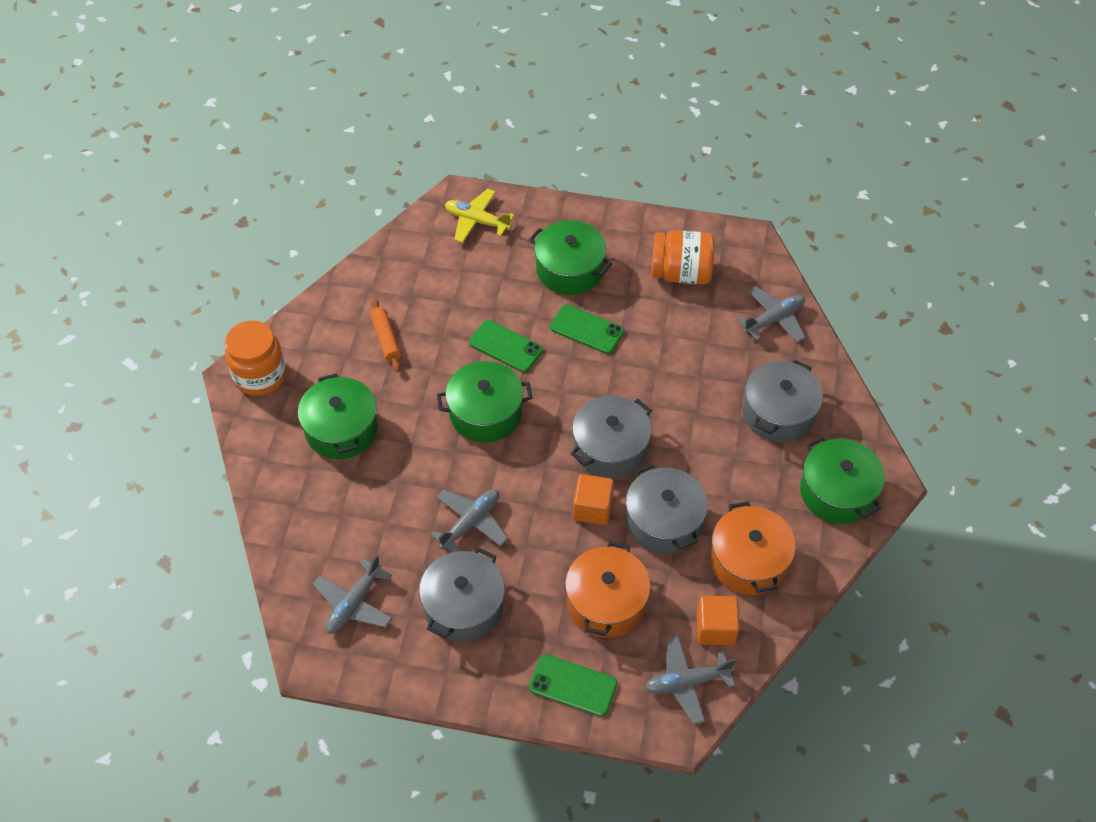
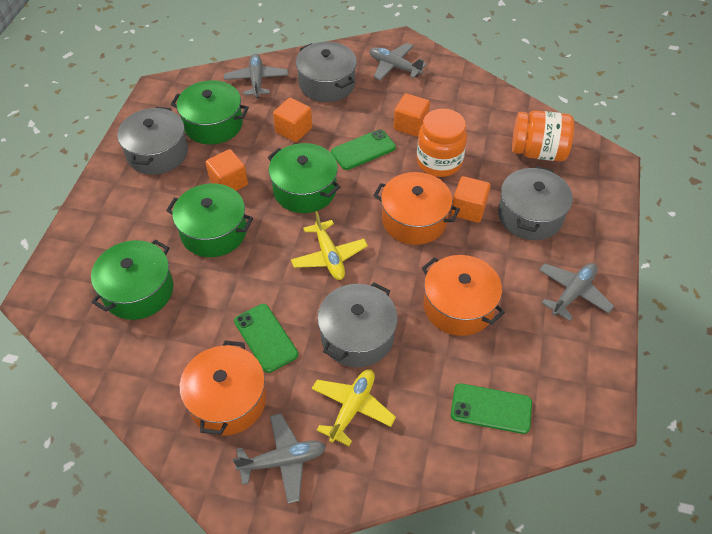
orange cube: 2 -> 4
orange pot: 2 -> 3
orange rolling pin: 1 -> 0
yellow plane: 1 -> 2

